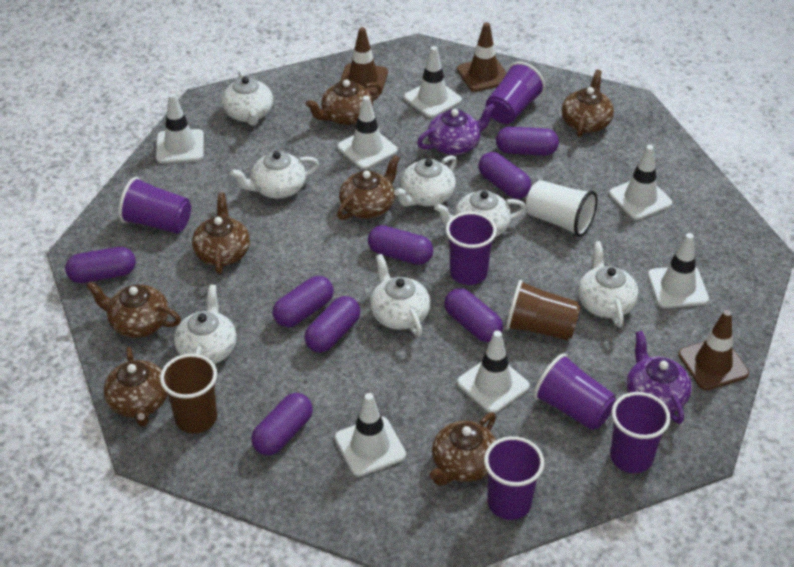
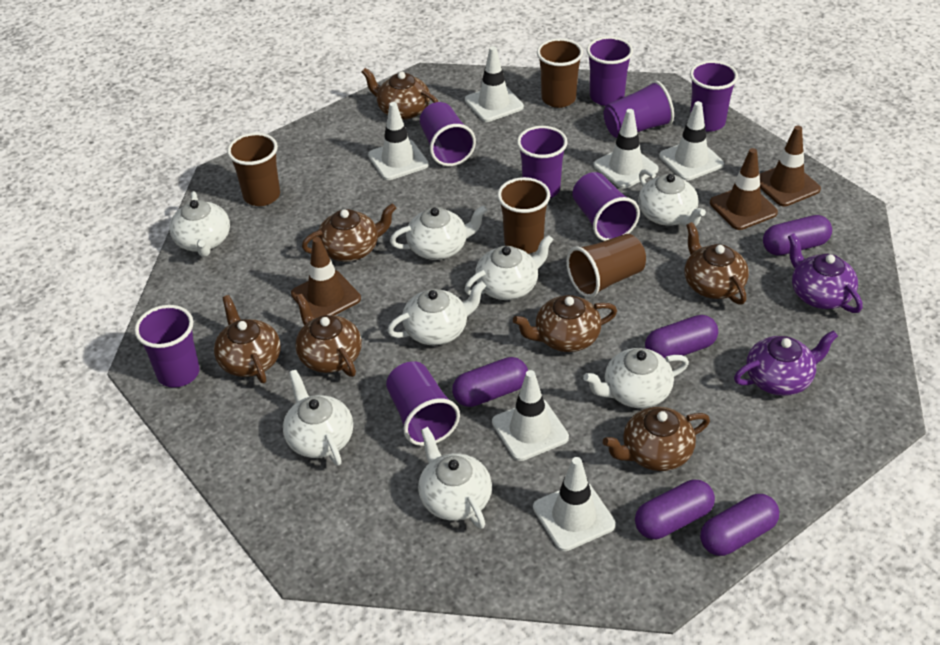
brown cup: 2 -> 4
purple capsule: 8 -> 5
purple cup: 6 -> 8
white cup: 1 -> 0
white teapot: 7 -> 8
white traffic cone: 7 -> 6

